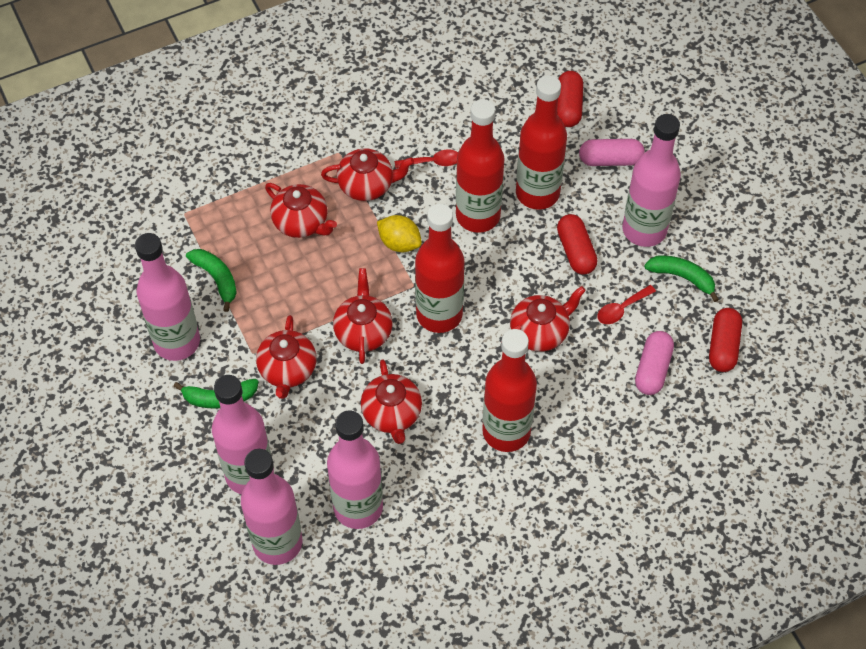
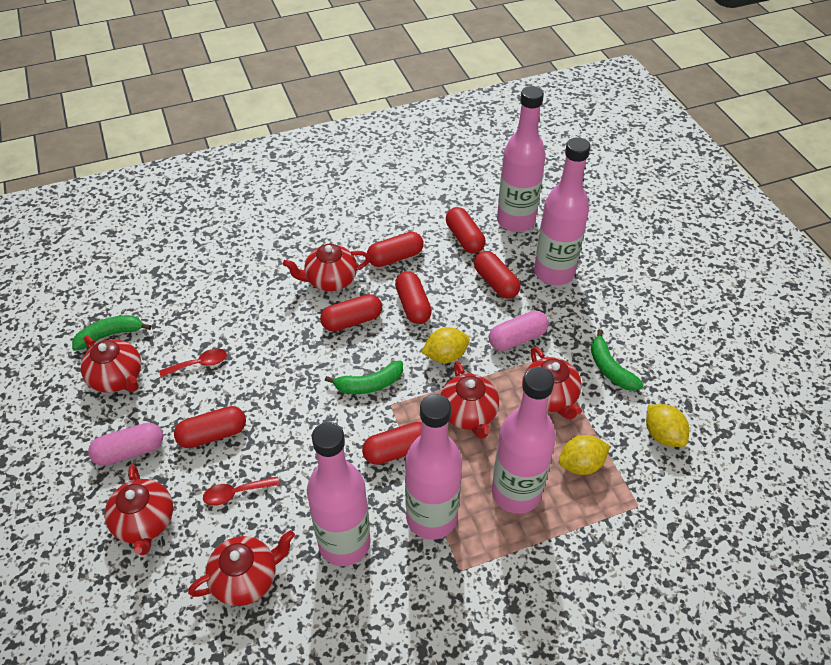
red bottle: 4 -> 0
red capsule: 3 -> 7
yellow lemon: 1 -> 3

